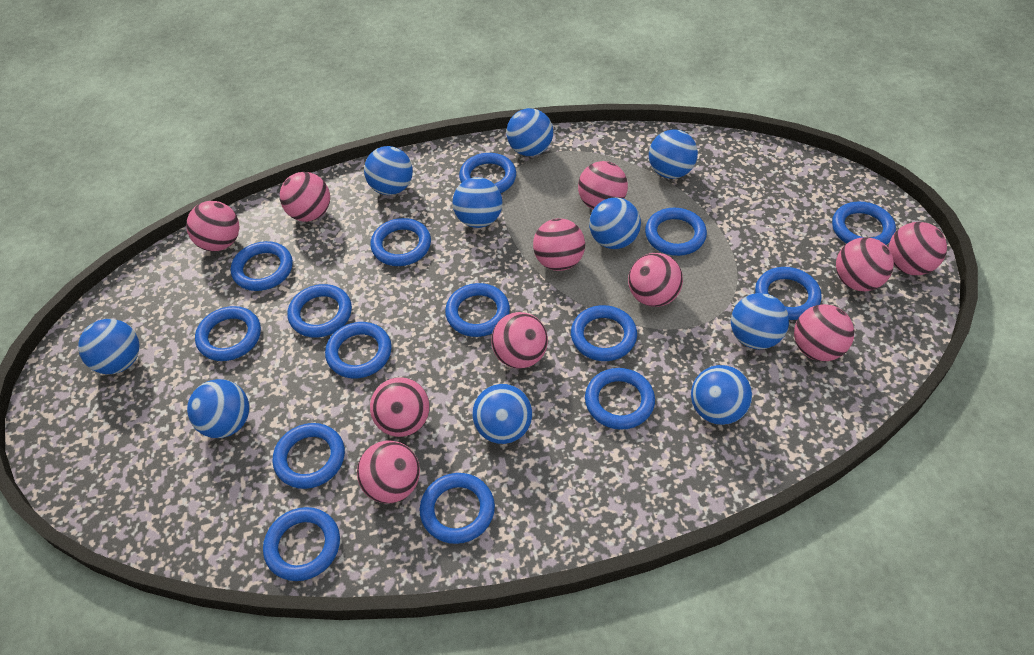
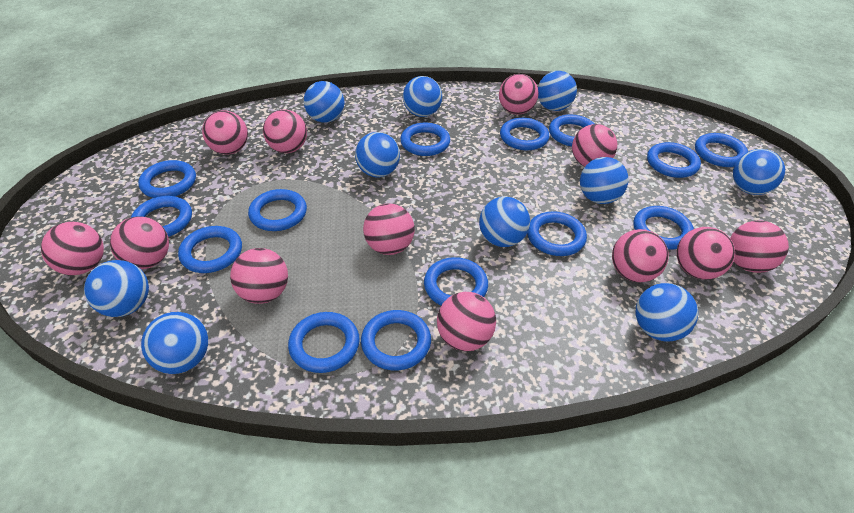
blue ring: 15 -> 14
pink ball: 11 -> 12

